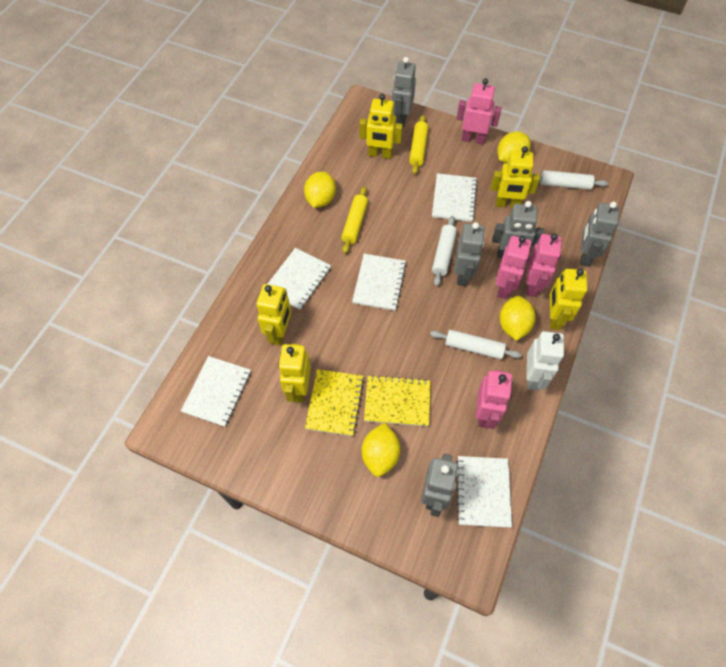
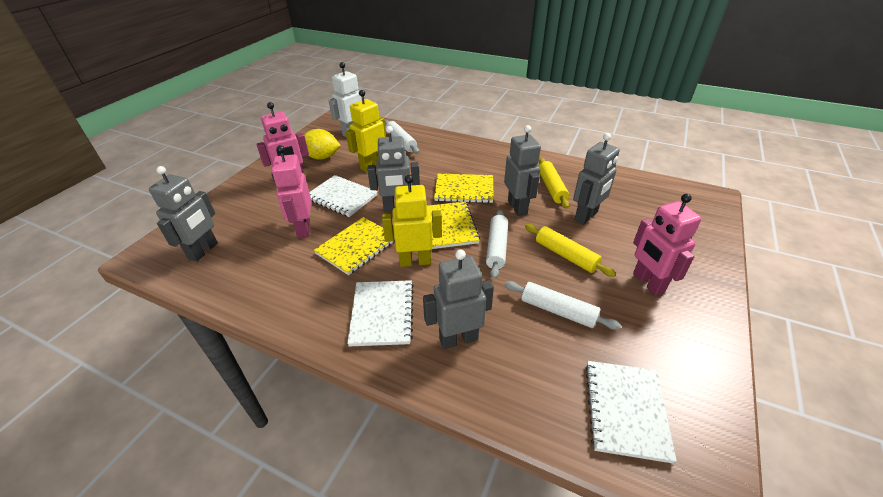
pink robot: 4 -> 3
white notebook: 5 -> 3
yellow lemon: 4 -> 1
yellow notebook: 2 -> 3
yellow robot: 5 -> 2

